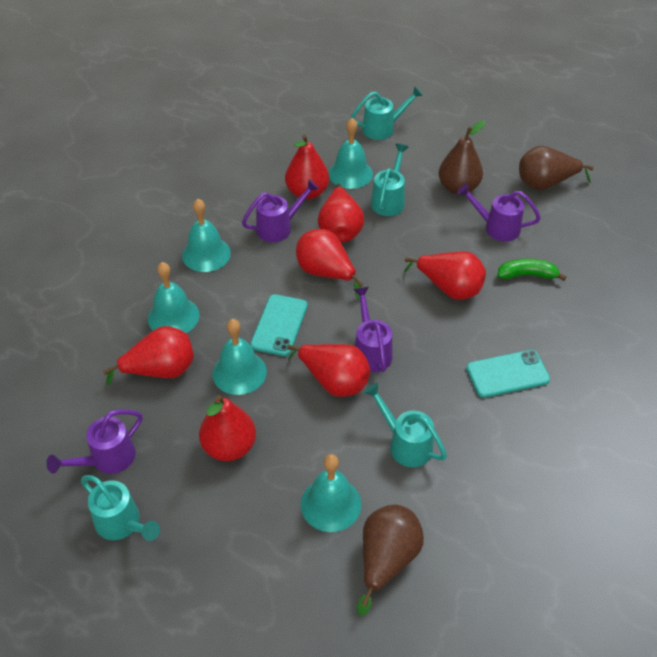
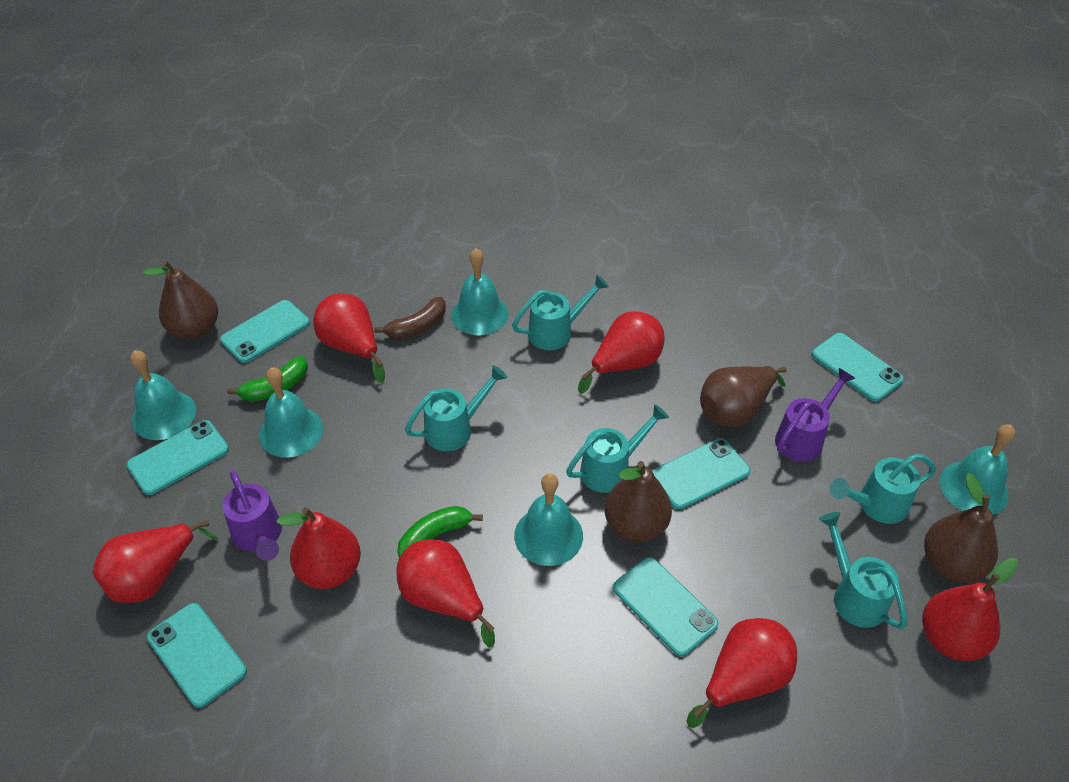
brown banana: 0 -> 1
brown pear: 3 -> 4
green banana: 1 -> 2
purple watering can: 4 -> 2
turquoise phone: 2 -> 6
turquoise watering can: 4 -> 5

